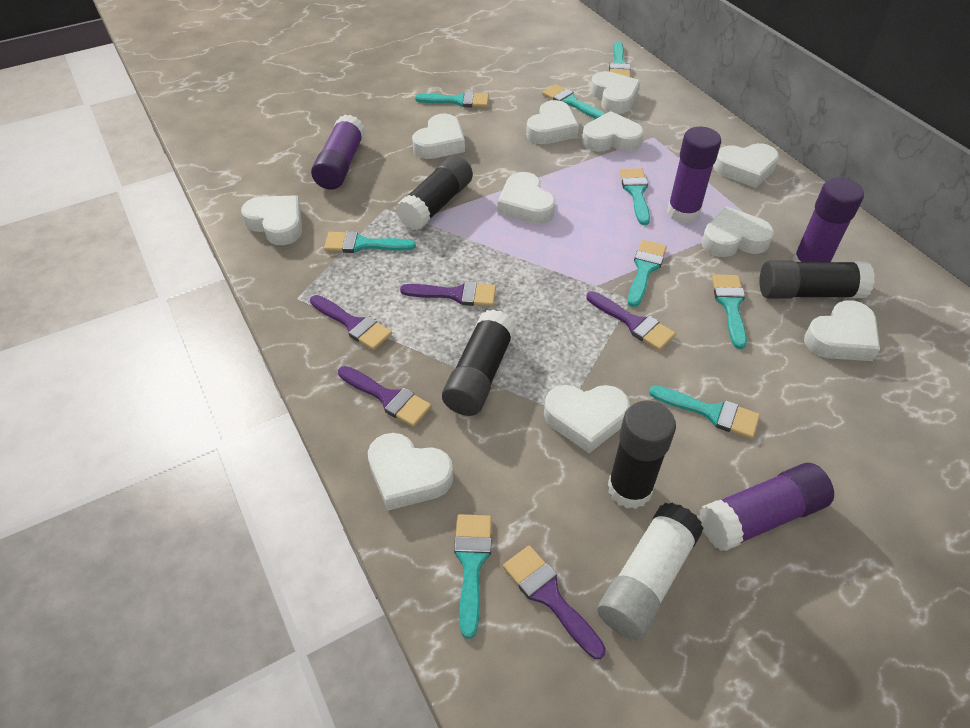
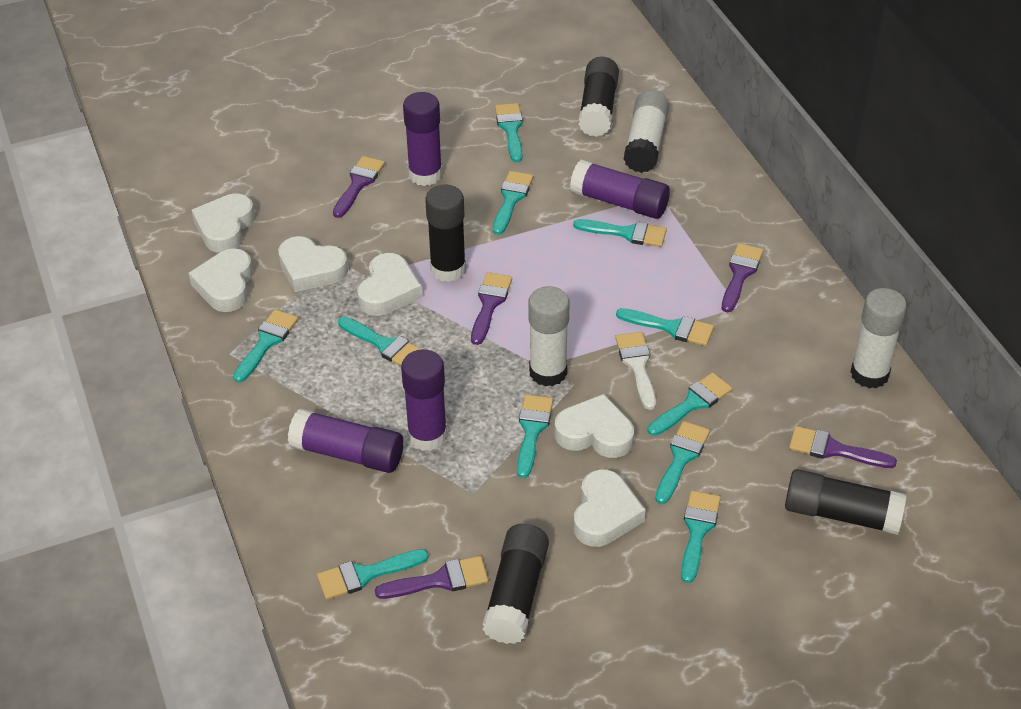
turquoise brush: 9 -> 11
white brush: 0 -> 1
white glue stick: 1 -> 3
white heart: 11 -> 6

